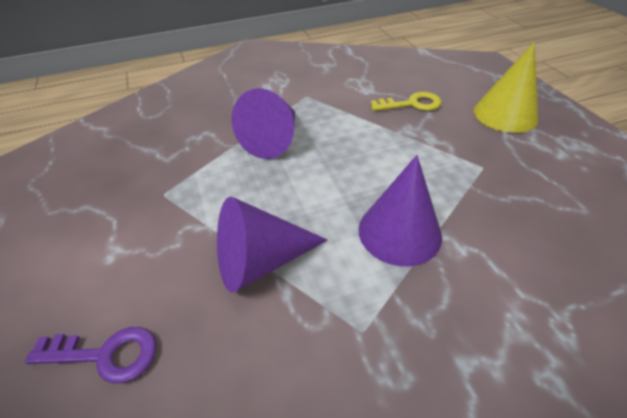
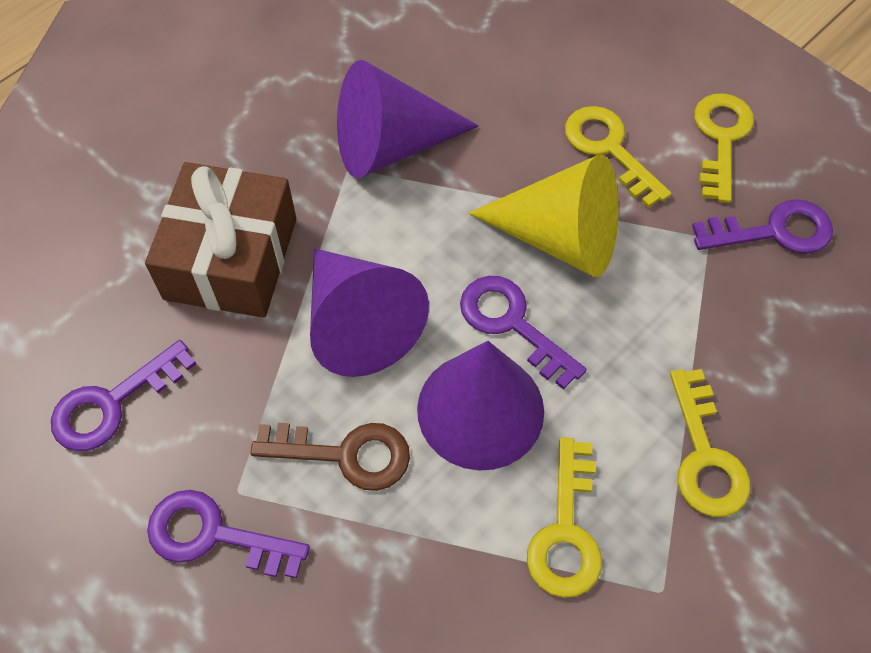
brown gift: 0 -> 1
brown key: 0 -> 1
purple key: 1 -> 4
yellow key: 1 -> 4

